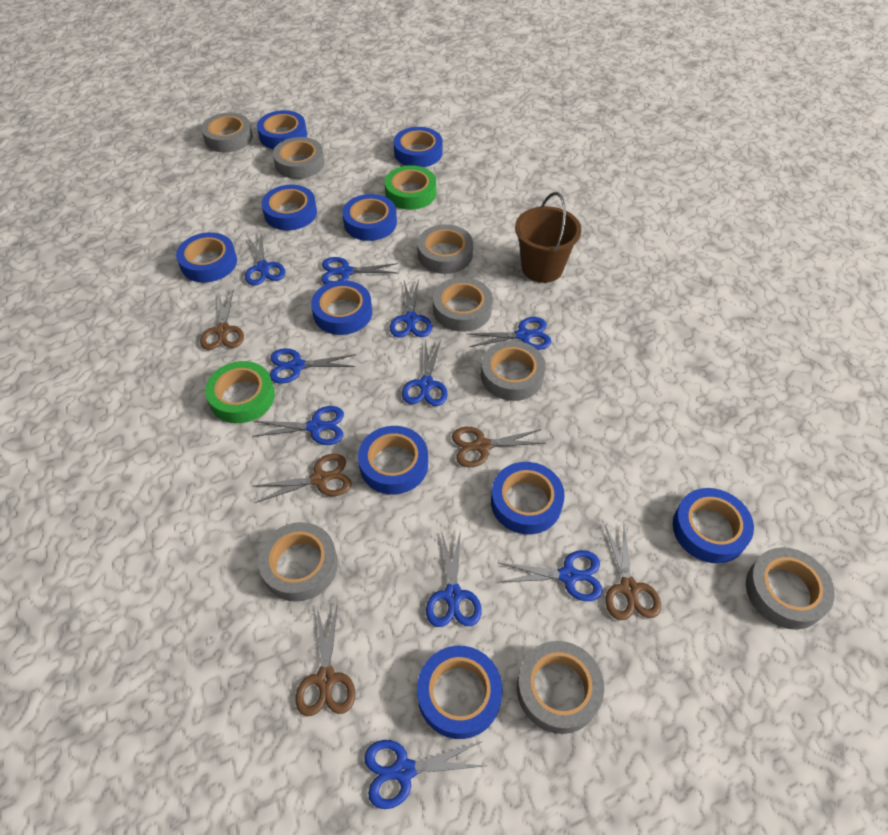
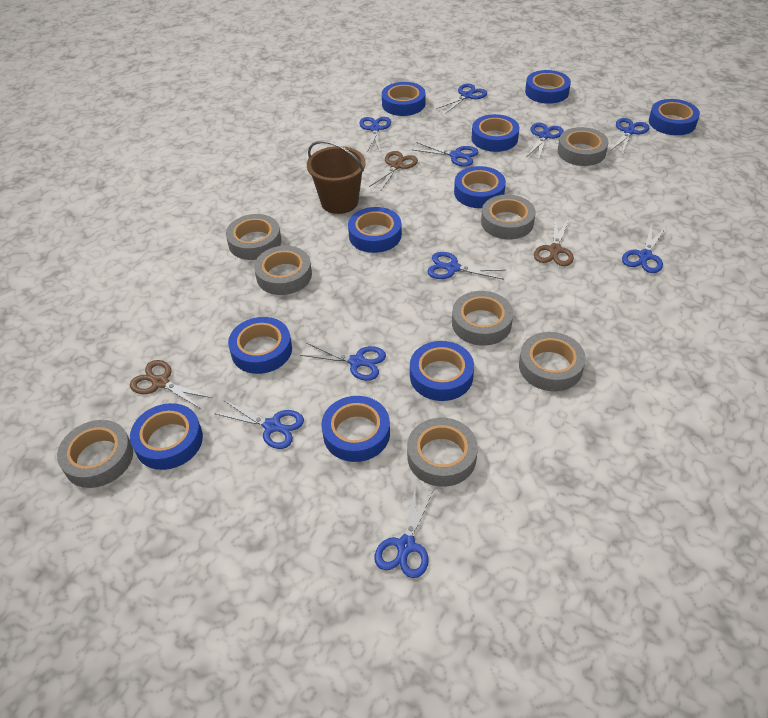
brown scissors: 5 -> 3
green tape: 2 -> 0

